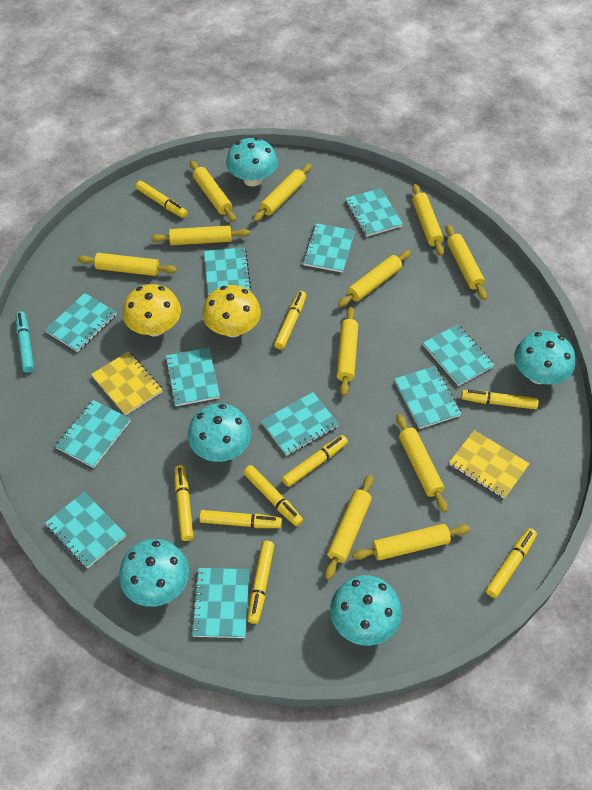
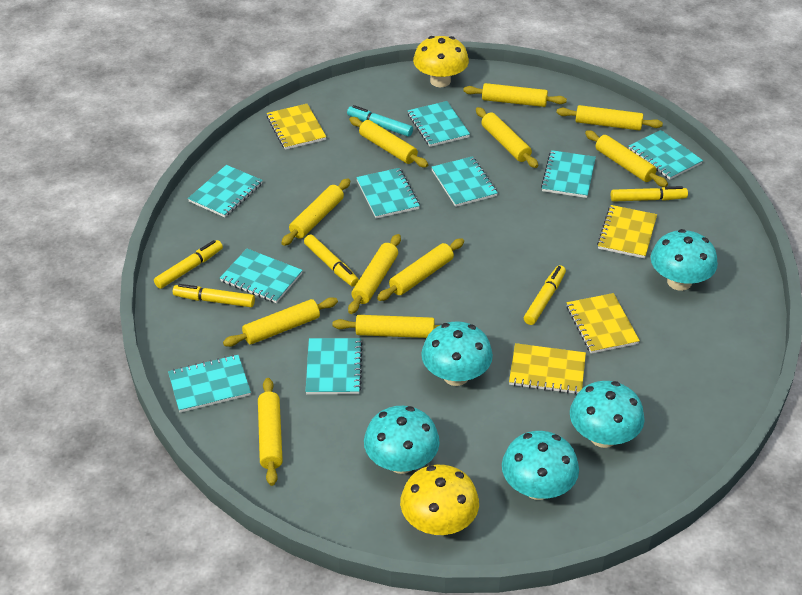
turquoise notebook: 11 -> 9
yellow marker: 9 -> 5
yellow notebook: 2 -> 4

